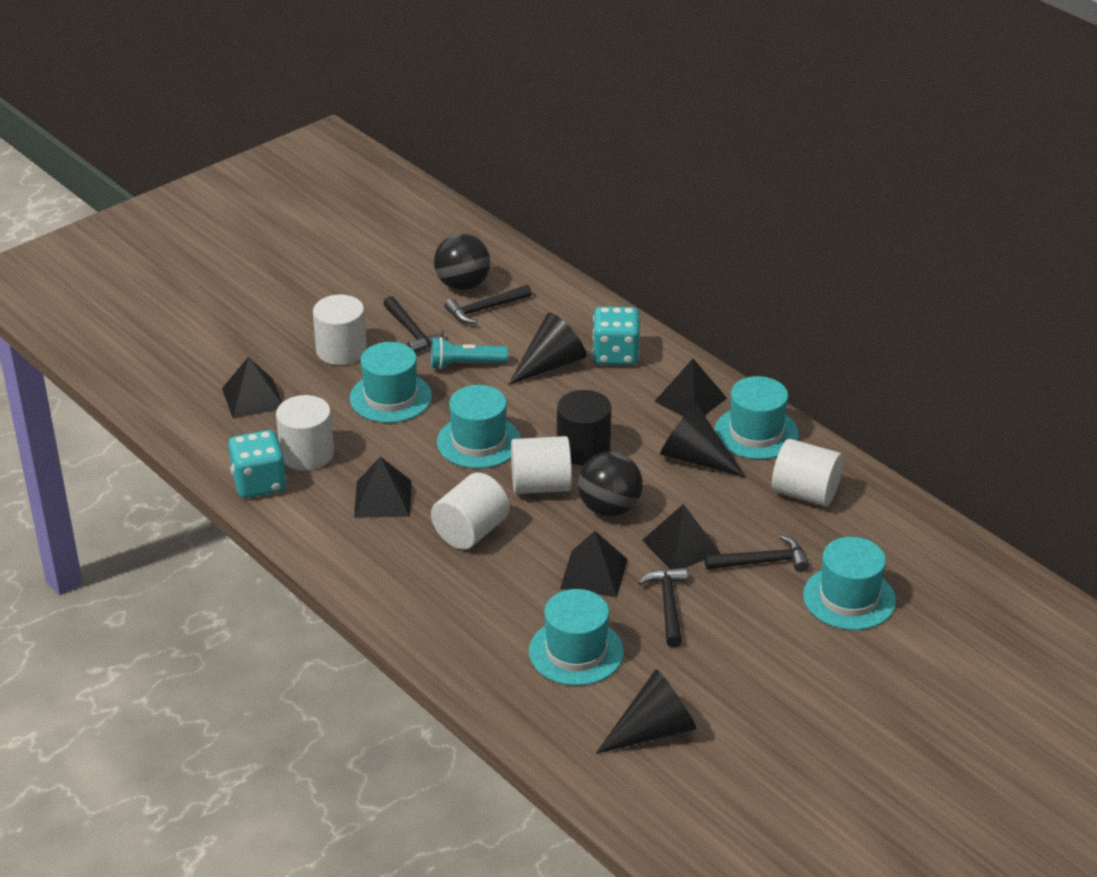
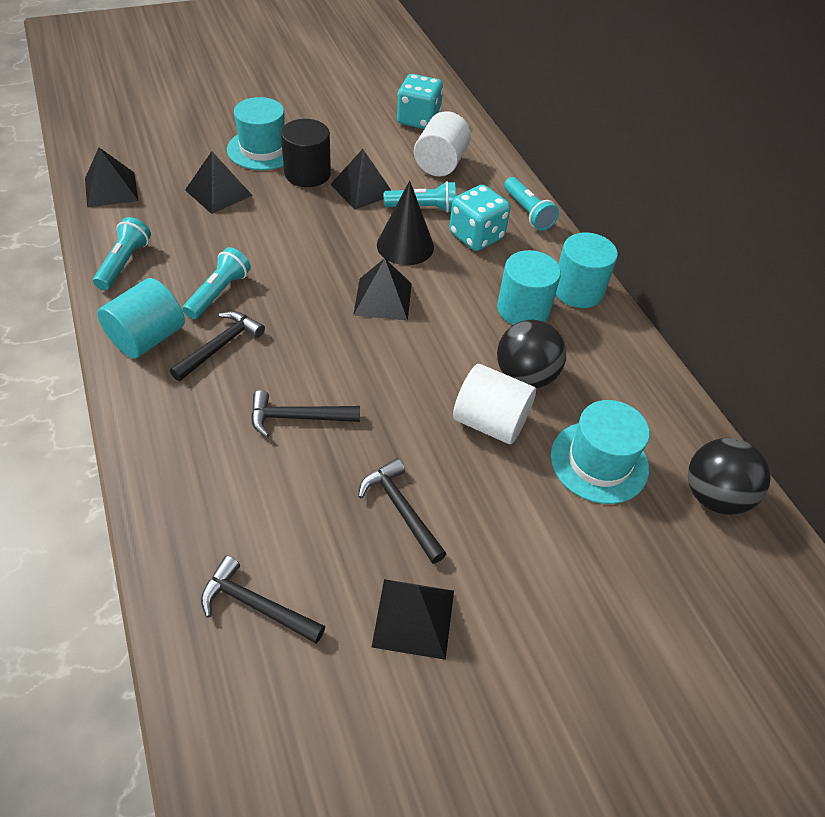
black cone: 3 -> 1
turquoise cylinder: 0 -> 3
turquoise flashlight: 1 -> 4
turquoise hat: 5 -> 2
white cylinder: 5 -> 2

